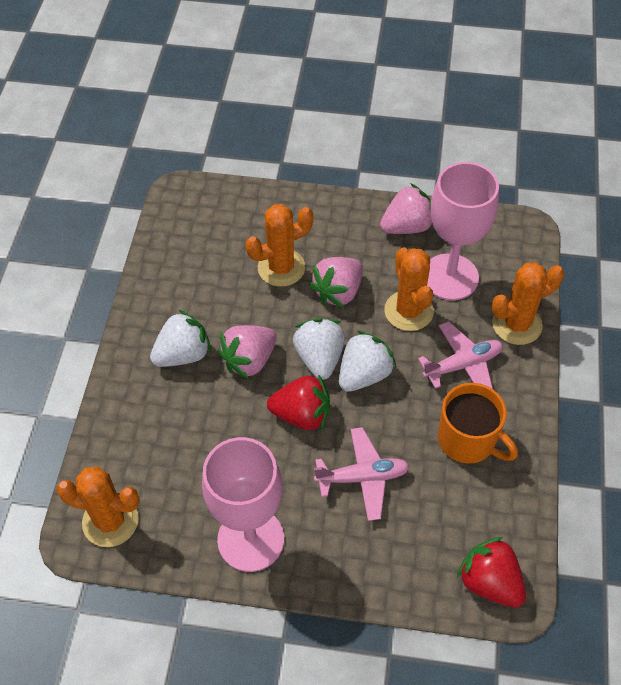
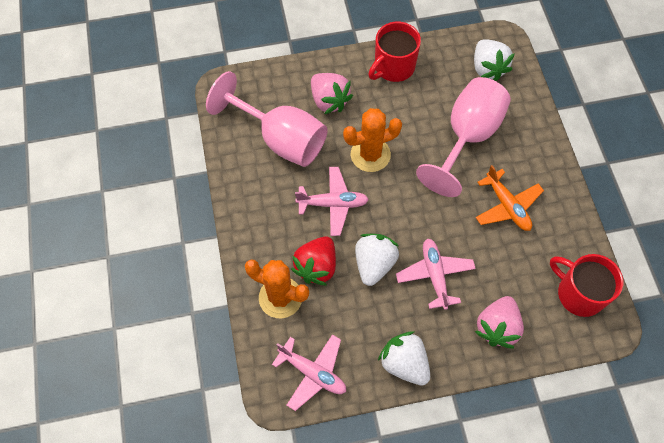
orange cactus: 4 -> 2
orange mug: 1 -> 0
orange plane: 0 -> 1
pink plane: 2 -> 3
pink strawberry: 3 -> 2
red mug: 0 -> 2
red strawberry: 2 -> 1

